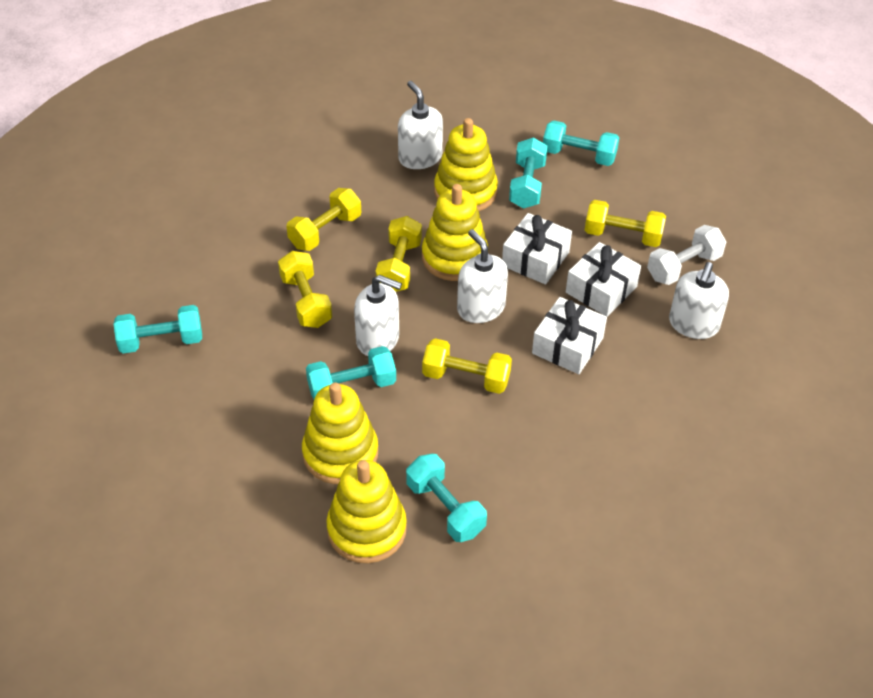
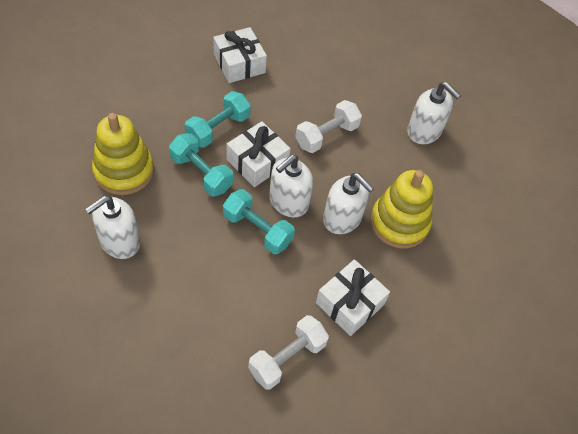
turquoise dumbbell: 5 -> 3
white dumbbell: 1 -> 2
yellow dumbbell: 5 -> 0
yellow stacking toy: 4 -> 2

